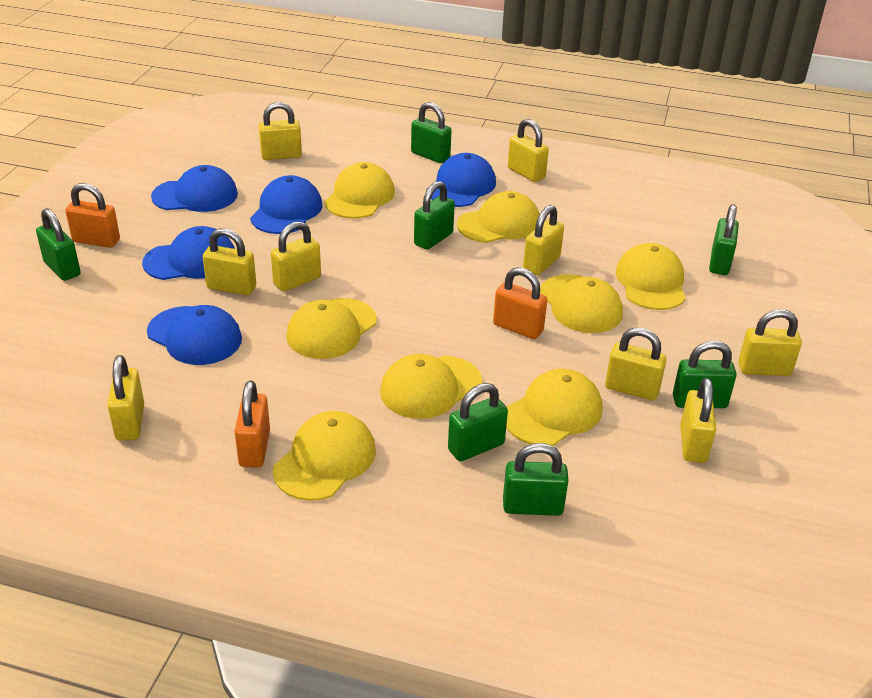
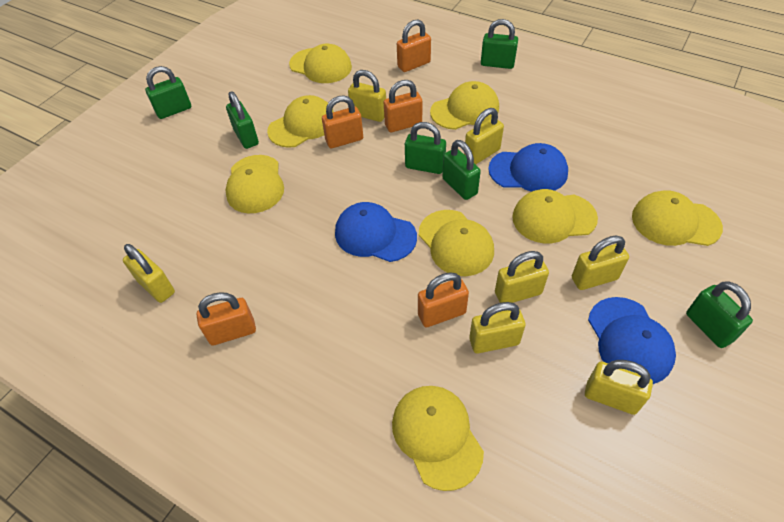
blue cap: 5 -> 3
green padlock: 7 -> 6
orange padlock: 3 -> 5
yellow padlock: 9 -> 7

